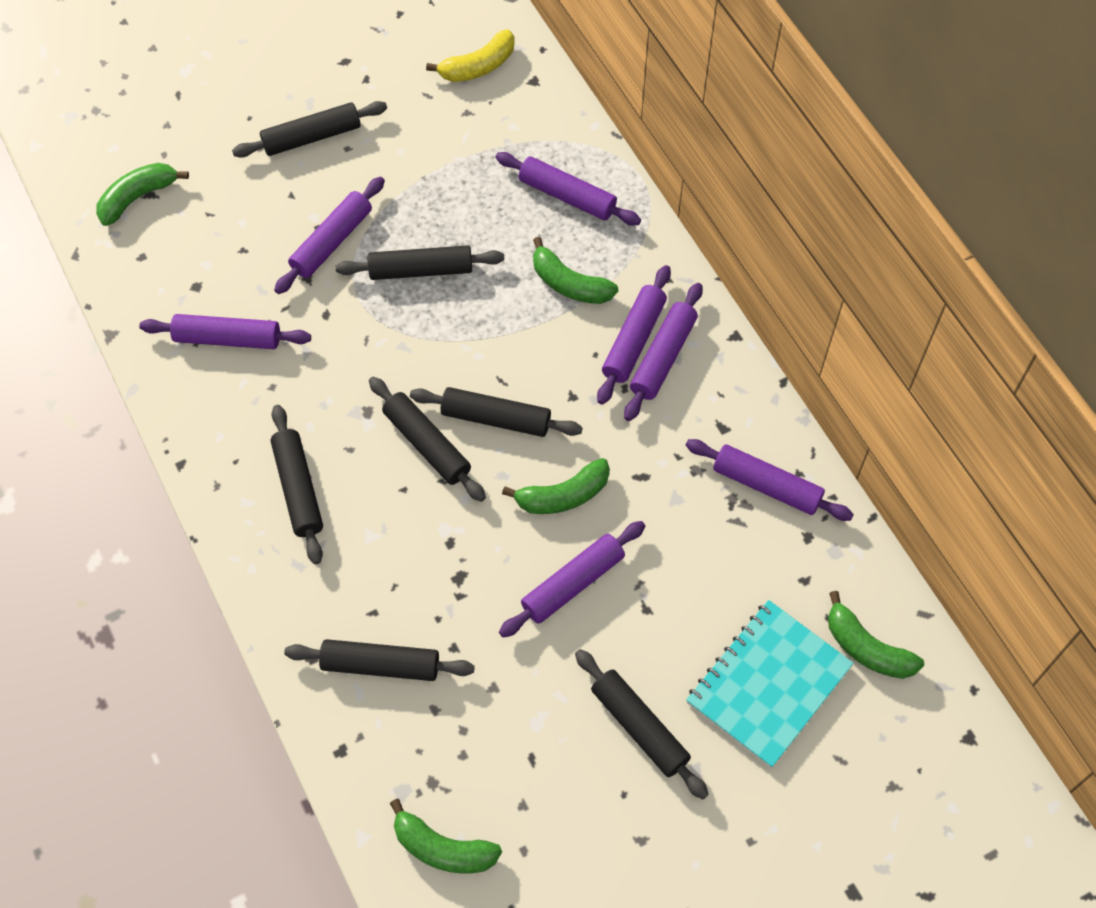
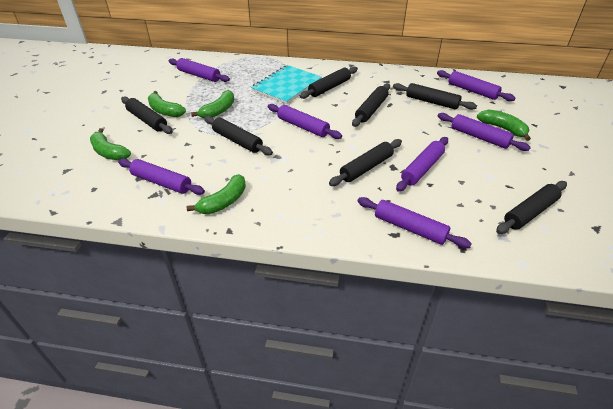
yellow banana: 1 -> 0

